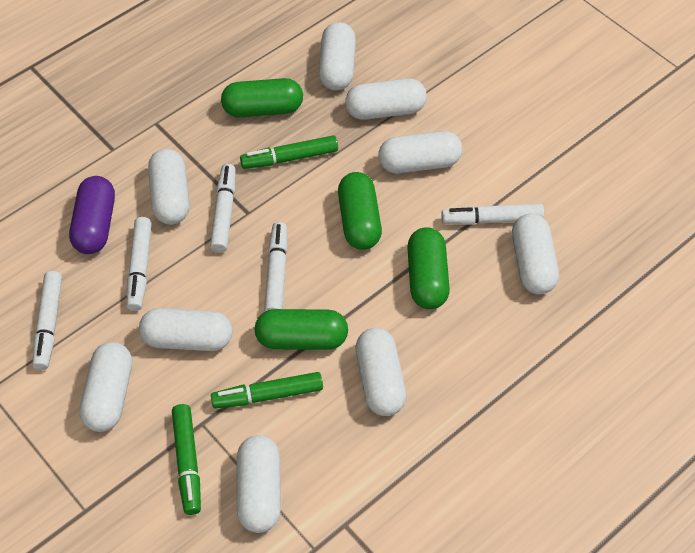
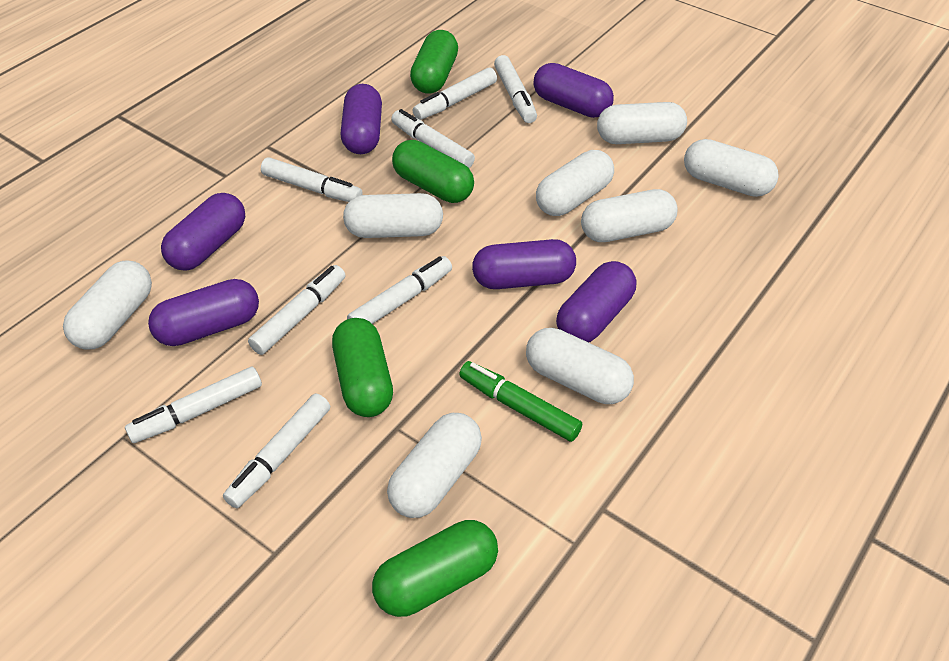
green marker: 3 -> 1
purple capsule: 1 -> 6
white capsule: 9 -> 8
white marker: 5 -> 8

